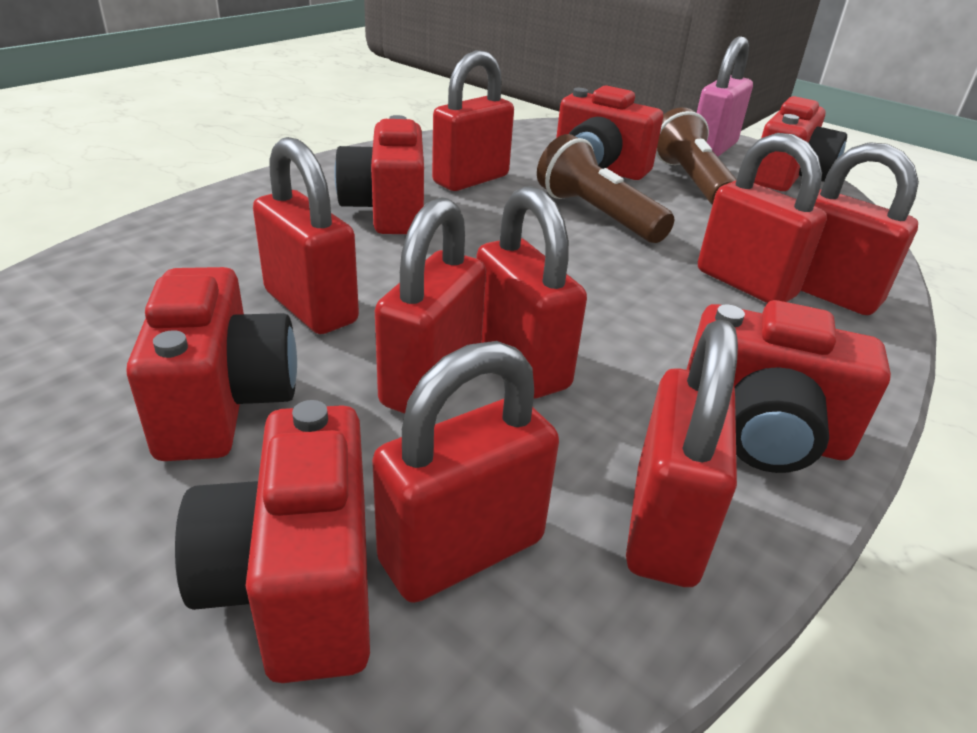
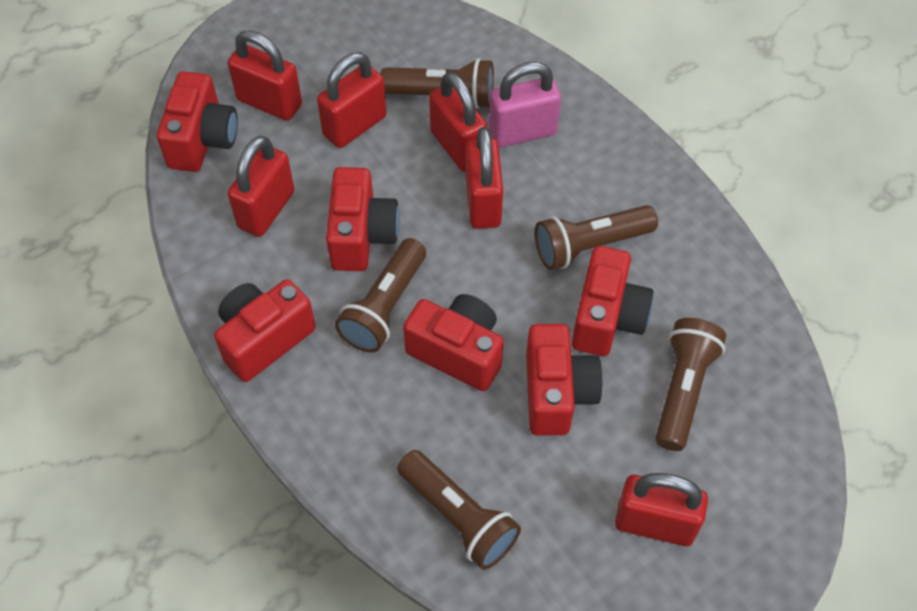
brown flashlight: 2 -> 5
red padlock: 8 -> 6

